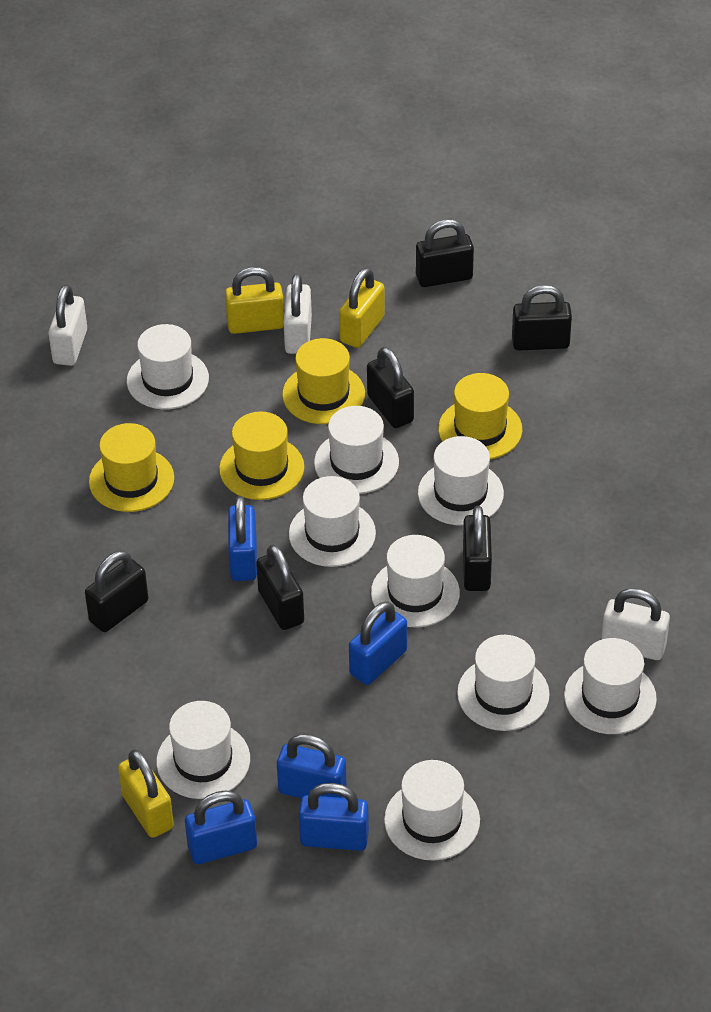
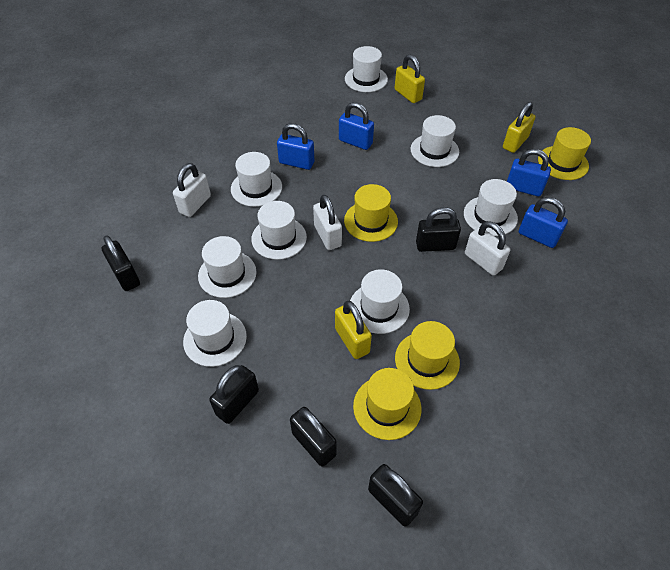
black padlock: 6 -> 5
blue padlock: 5 -> 4
white hat: 9 -> 8

